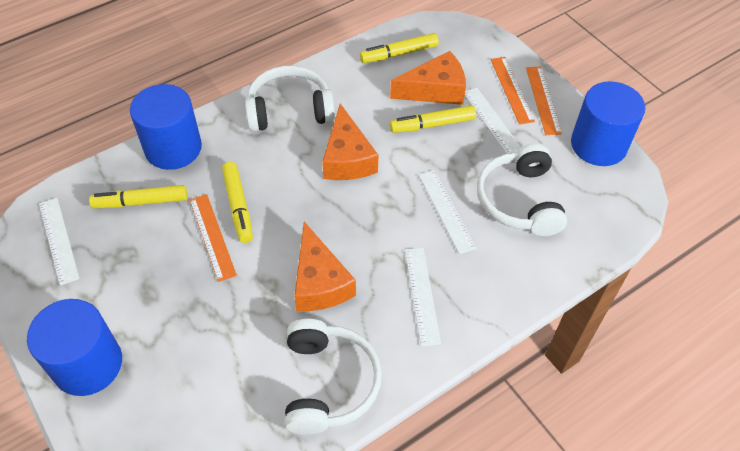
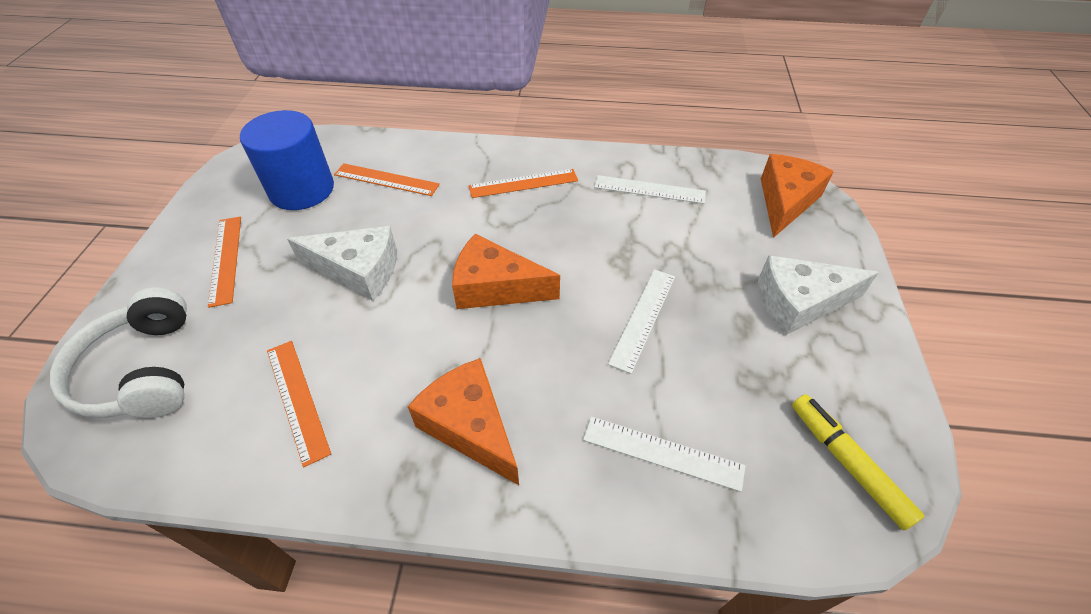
blue cylinder: 3 -> 1
orange ruler: 3 -> 4
white cheese: 0 -> 2
white headphones: 3 -> 1
white ruler: 4 -> 3
yellow marker: 4 -> 1

